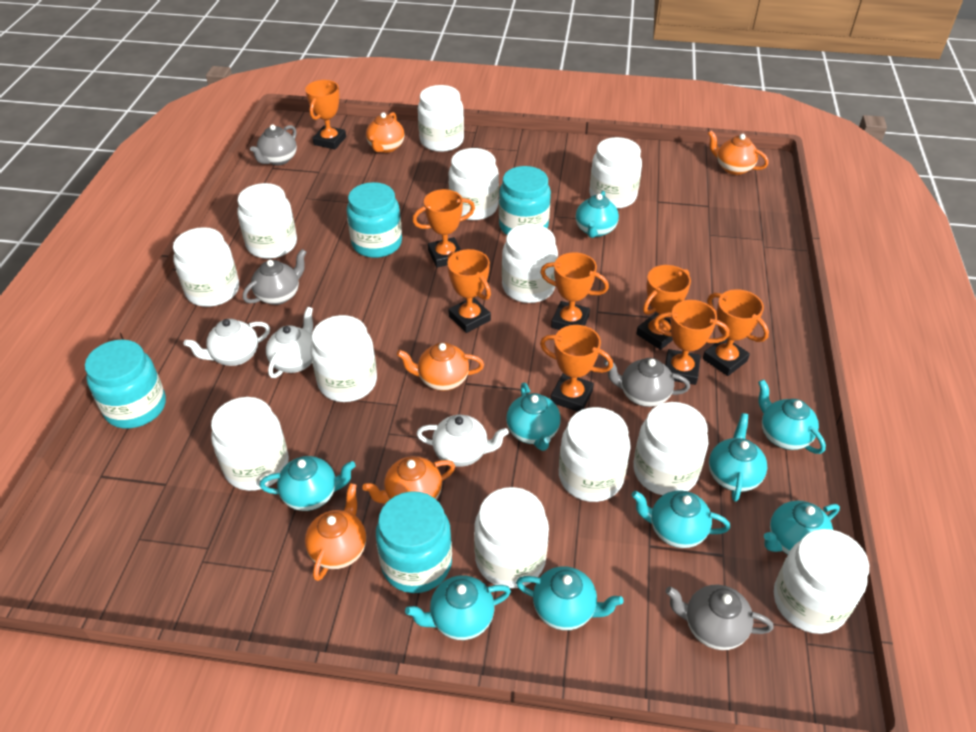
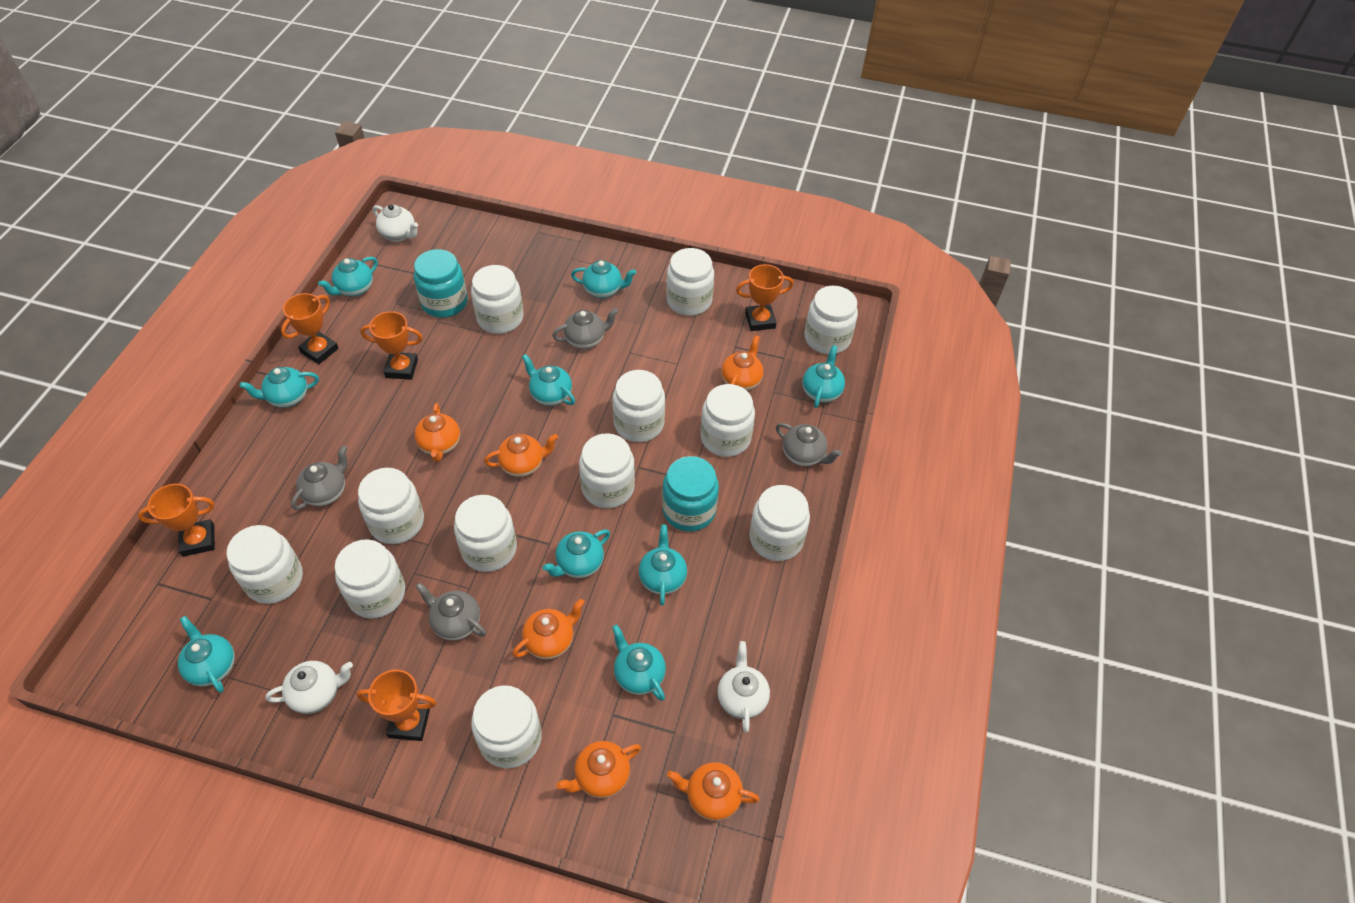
orange teapot: 5 -> 6
orange trophy: 8 -> 5
turquoise jar: 4 -> 2

